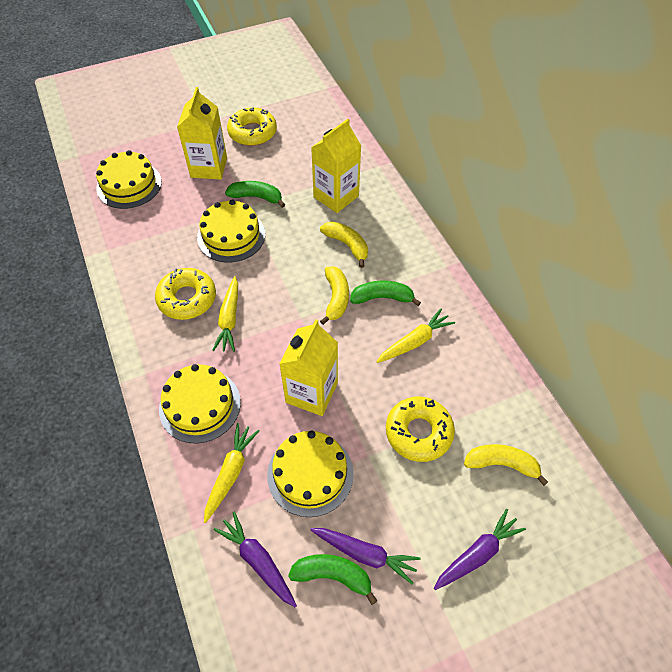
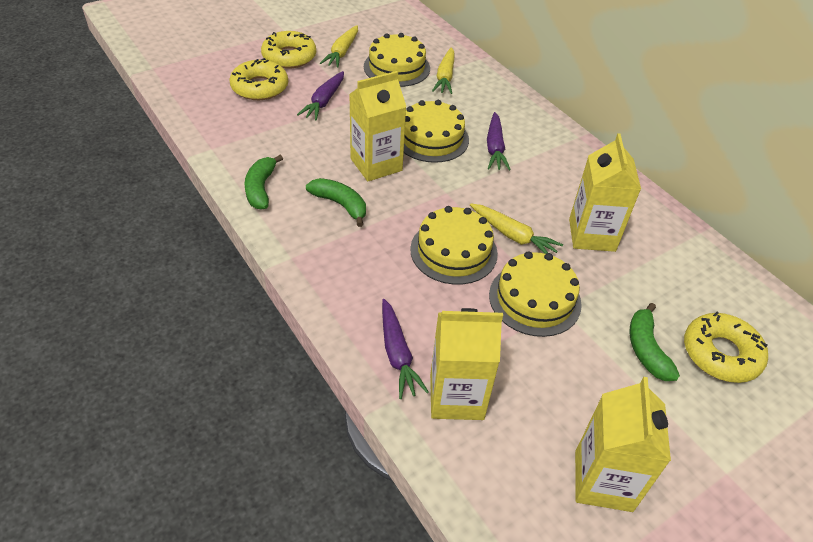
yellow banana: 3 -> 0
yellow carton: 3 -> 4

